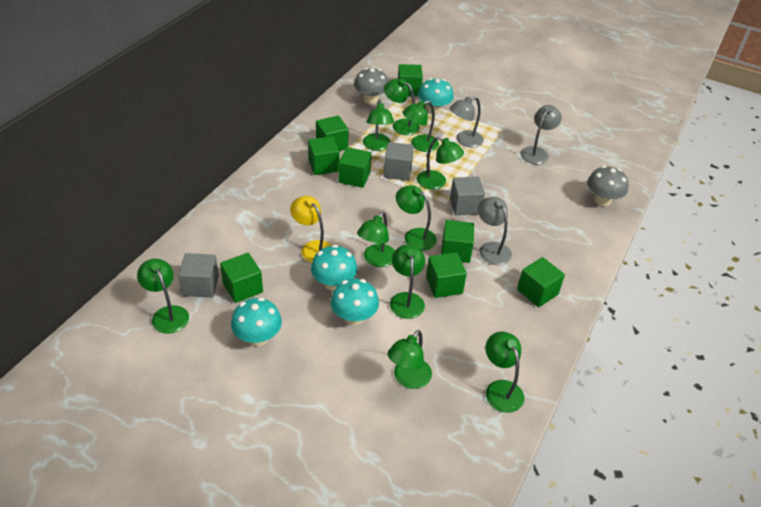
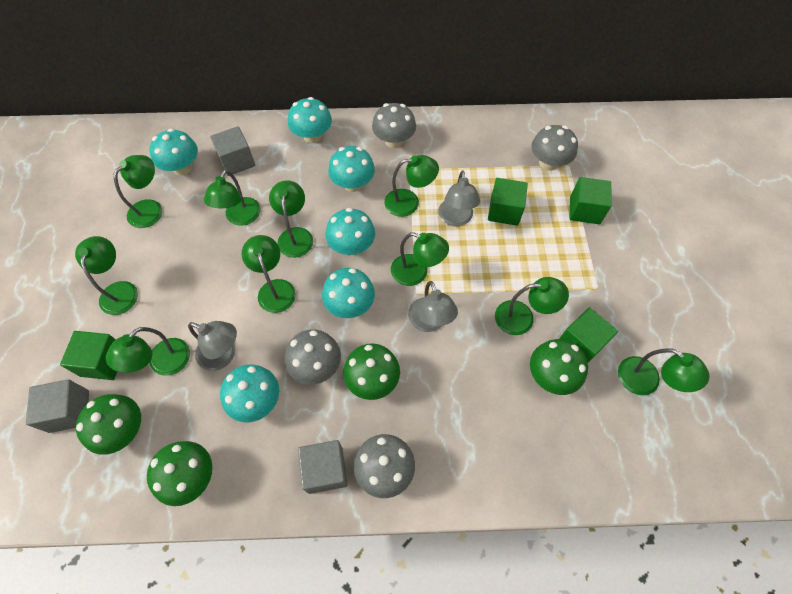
green cube: 8 -> 4
green mushroom: 0 -> 4
grey mushroom: 2 -> 4
turquoise mushroom: 4 -> 6
yellow lamp: 1 -> 0

